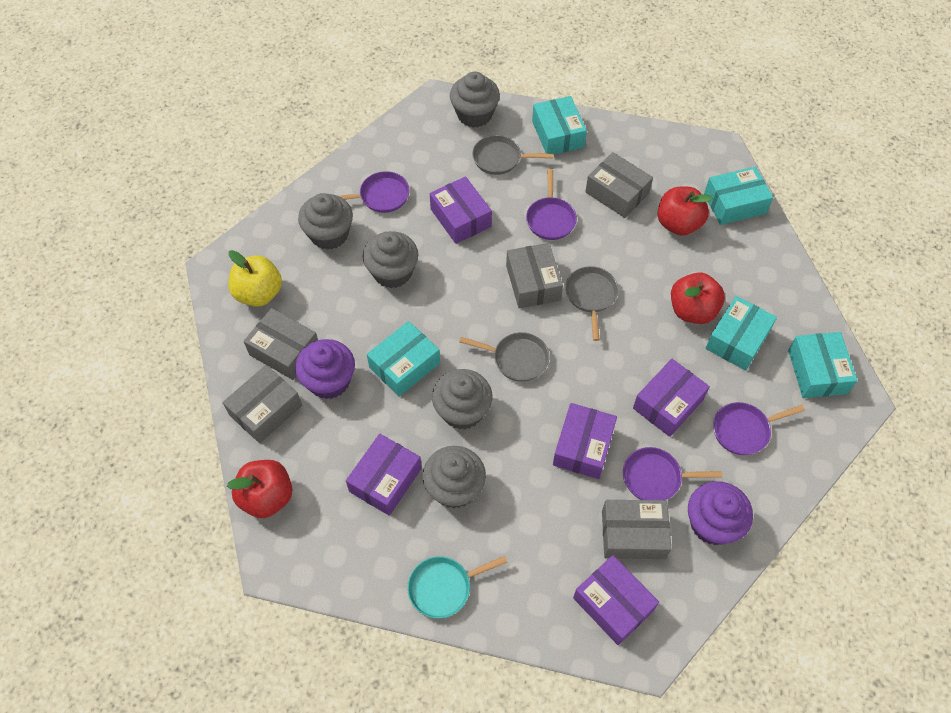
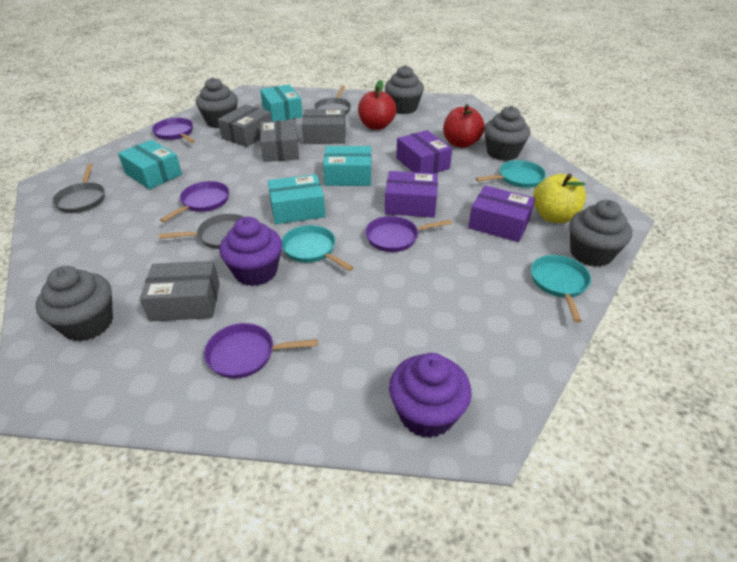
grey box: 5 -> 4
purple box: 5 -> 3
red apple: 3 -> 2
turquoise box: 5 -> 4
turquoise pan: 1 -> 3

